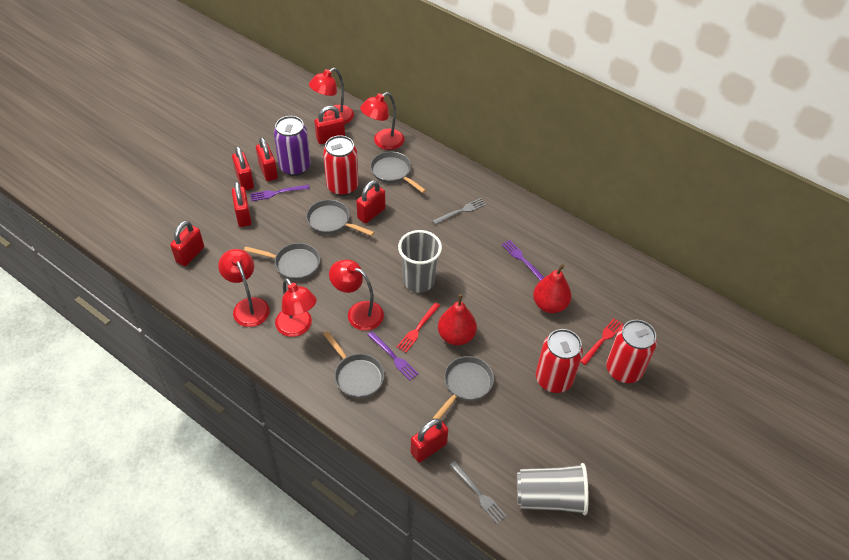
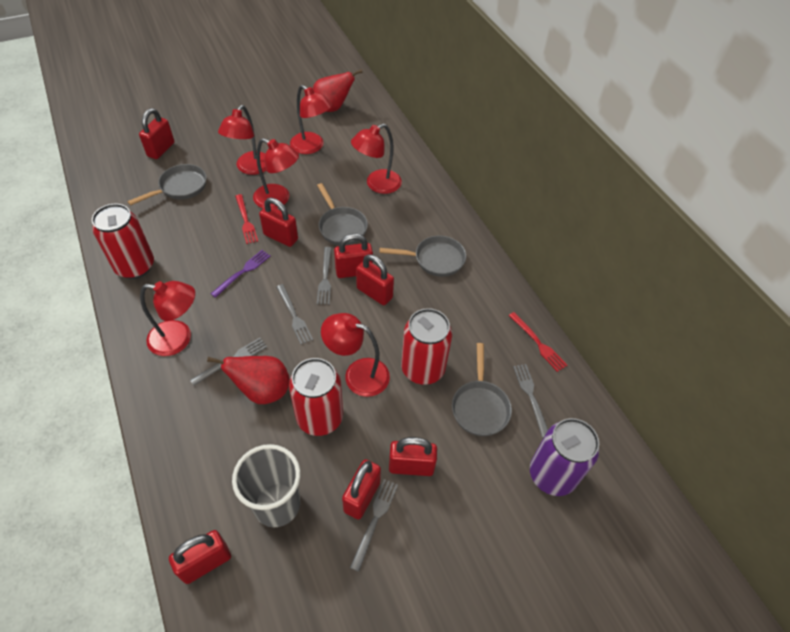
grey cup: 2 -> 1
grey fork: 2 -> 5
grey pan: 5 -> 4
purple fork: 3 -> 1
red lamp: 5 -> 6

